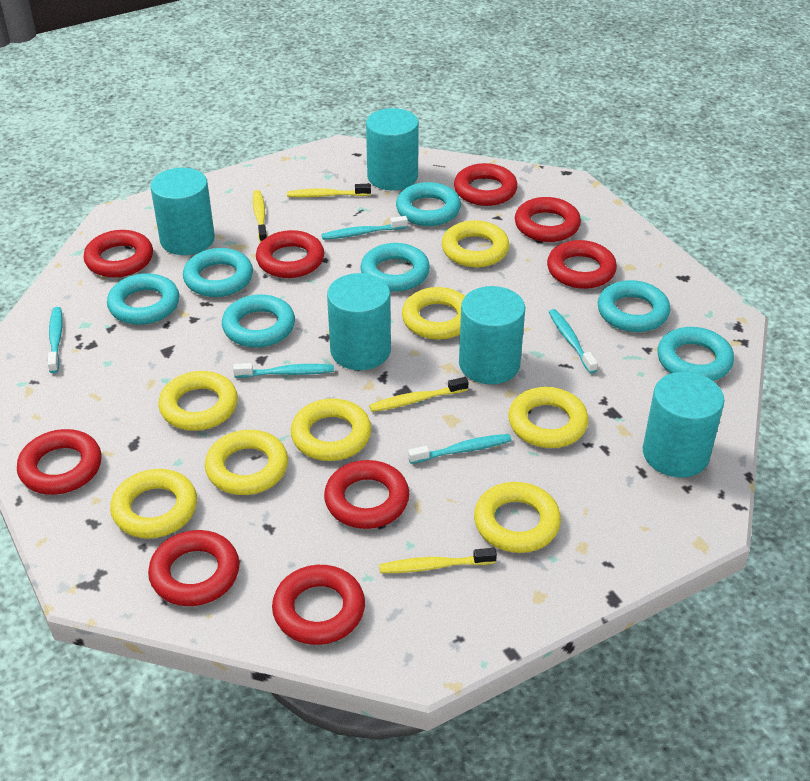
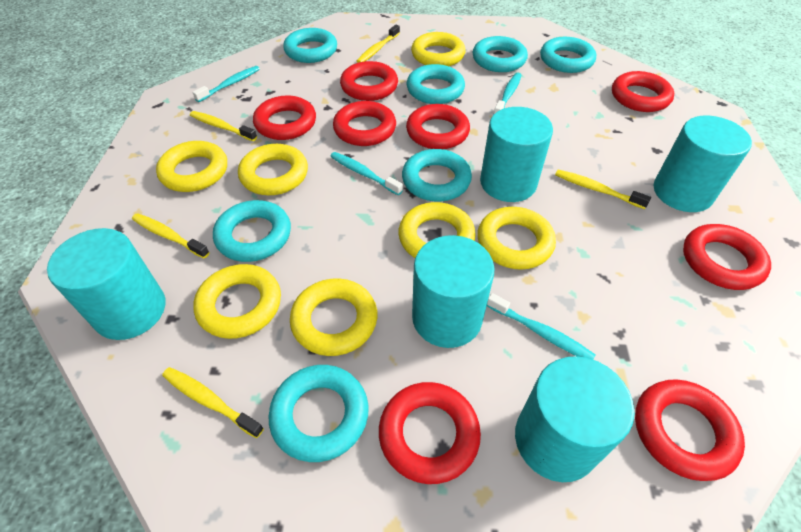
red ring: 9 -> 8
turquoise toothbrush: 5 -> 4
yellow ring: 8 -> 7
yellow toothbrush: 4 -> 5

